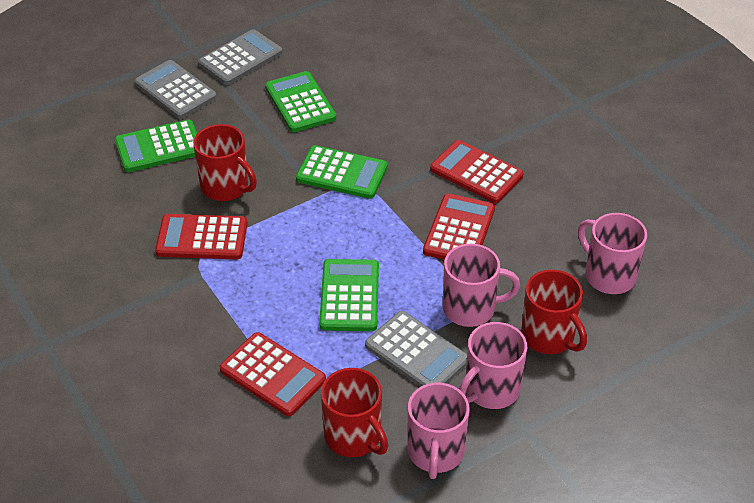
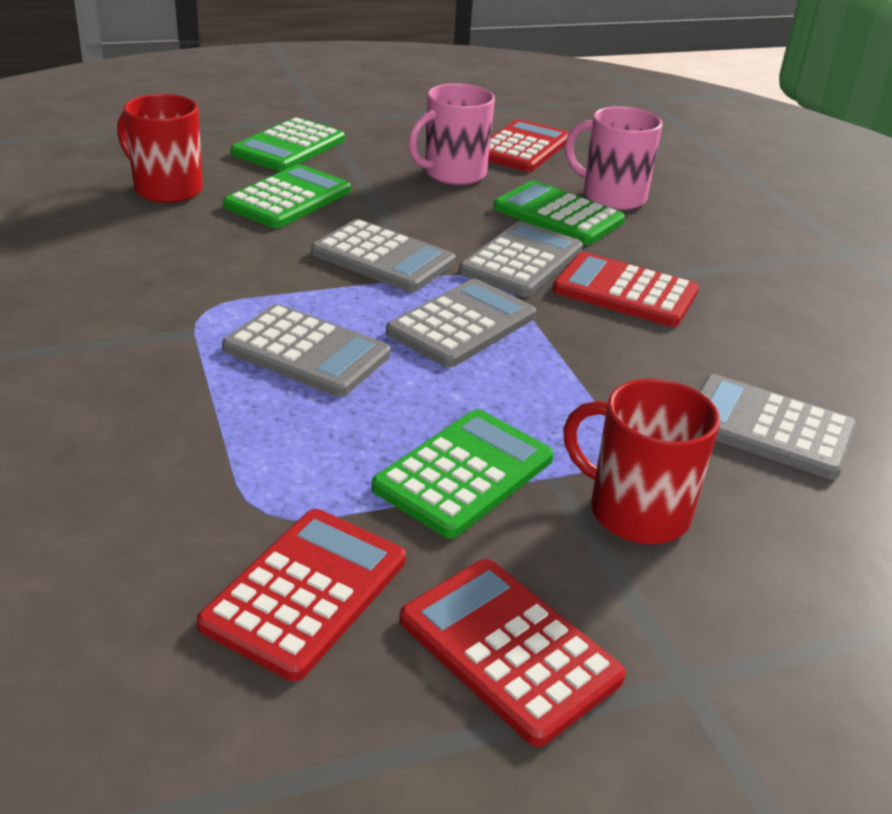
grey calculator: 3 -> 5
pink mug: 4 -> 2
red mug: 3 -> 2

